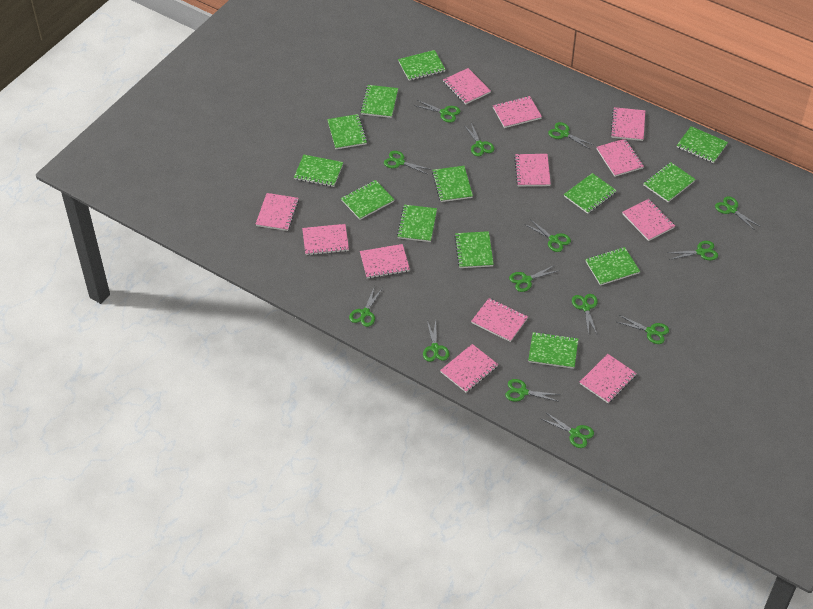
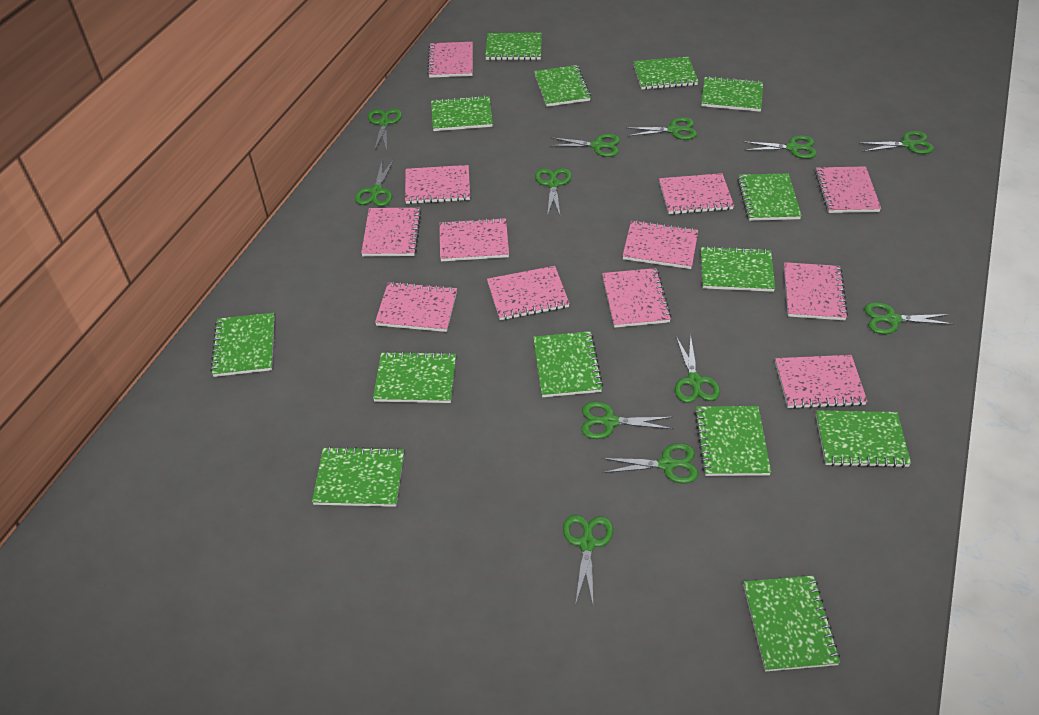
green notebook: 13 -> 14
green scissors: 14 -> 12

